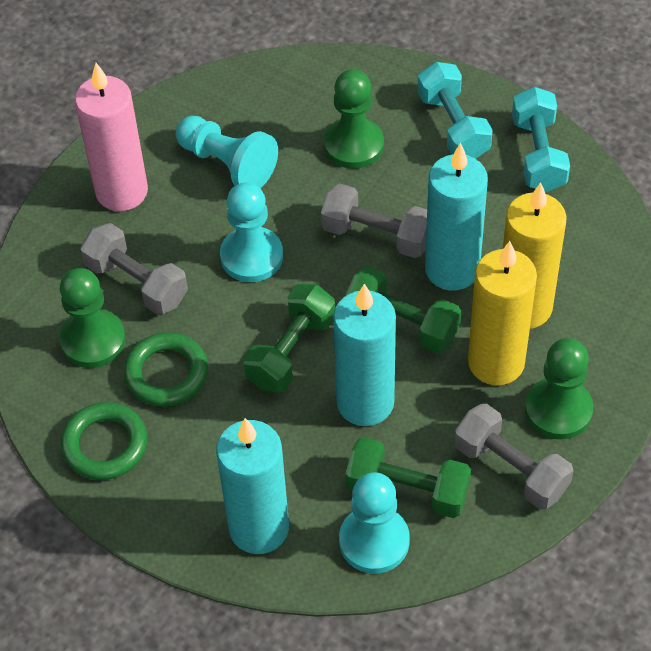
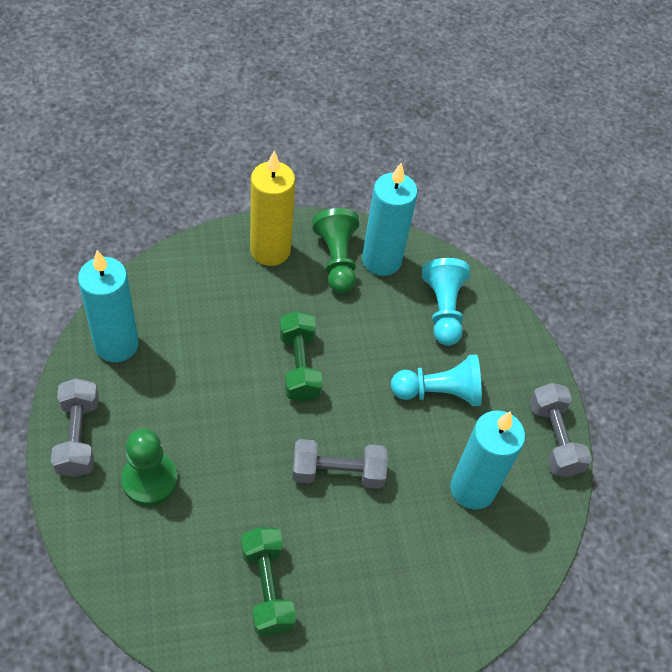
green dumbbell: 3 -> 2
green pawn: 3 -> 2
green ring: 2 -> 0
pink candle: 1 -> 0
turquoise dumbbell: 2 -> 0
turquoise pawn: 3 -> 2
yellow candle: 2 -> 1

